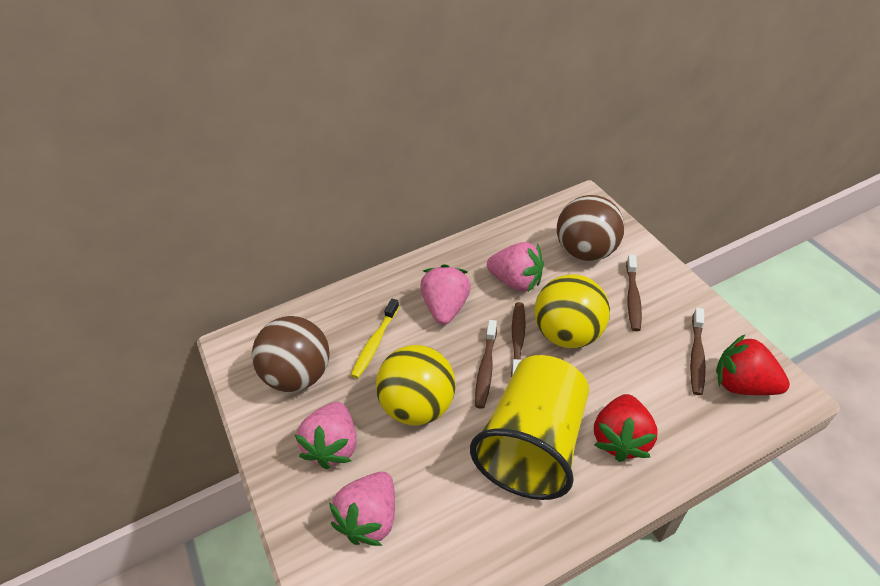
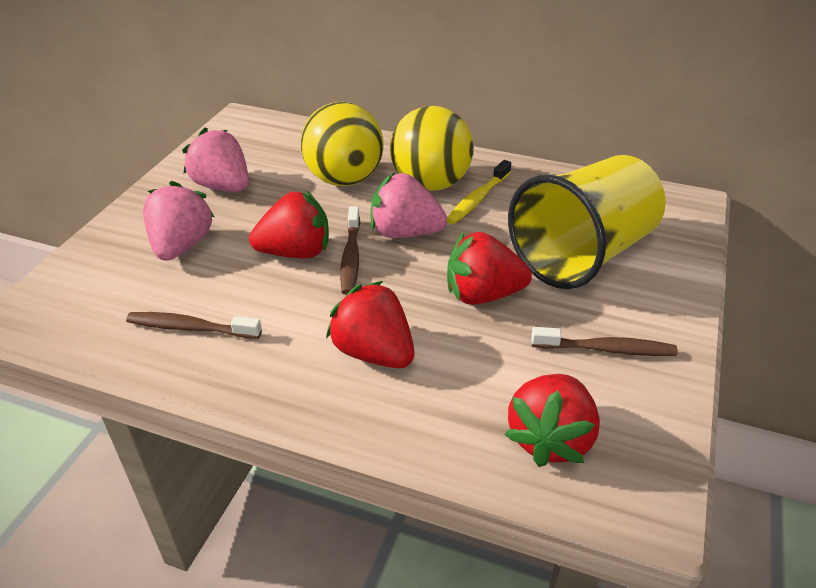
brown ball: 2 -> 0
brown toothbrush: 4 -> 3
pink strawberry: 4 -> 3
red strawberry: 2 -> 4

